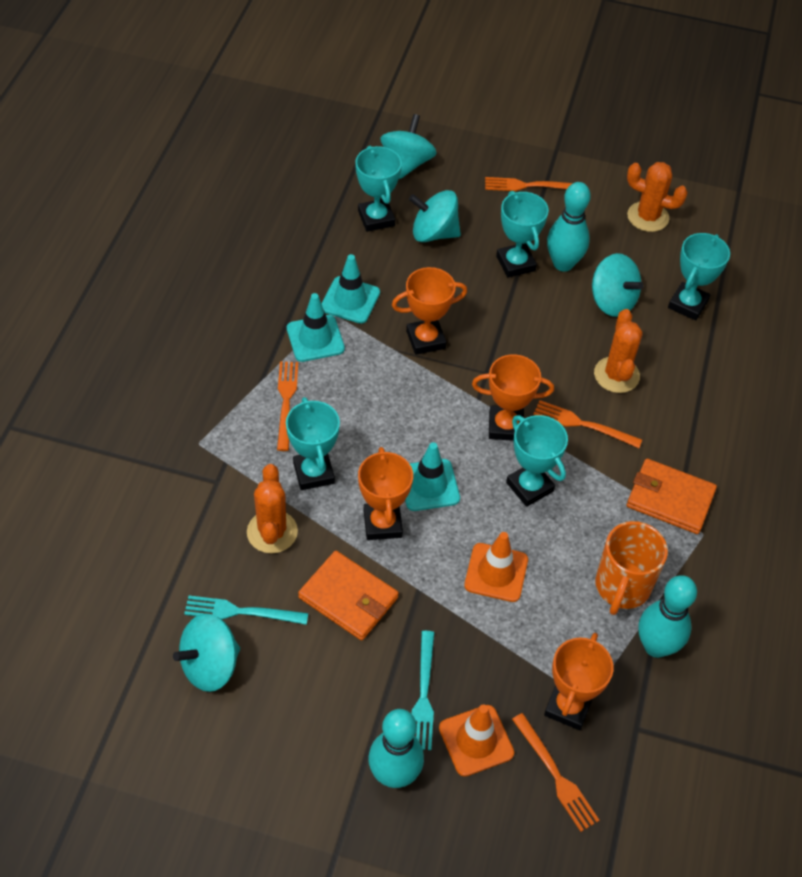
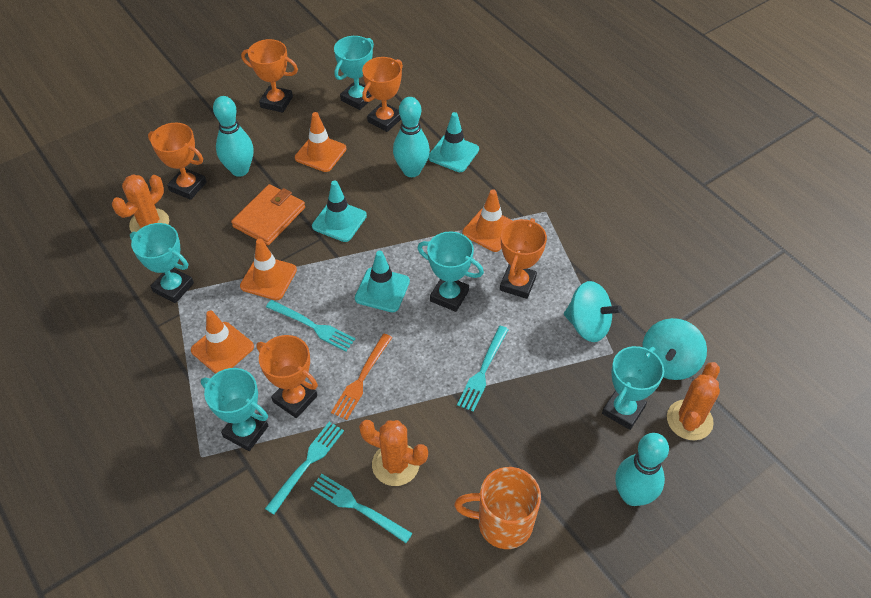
orange fork: 4 -> 1
orange traffic cone: 2 -> 4
orange trophy: 4 -> 5
orange wallet: 2 -> 1
turquoise fork: 2 -> 4
turquoise spinning top: 4 -> 2

